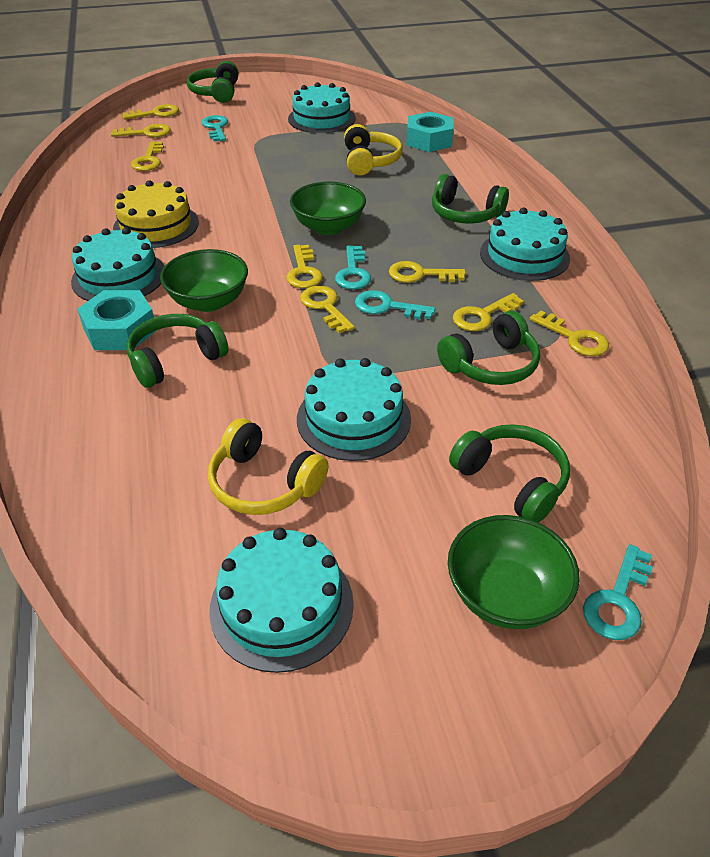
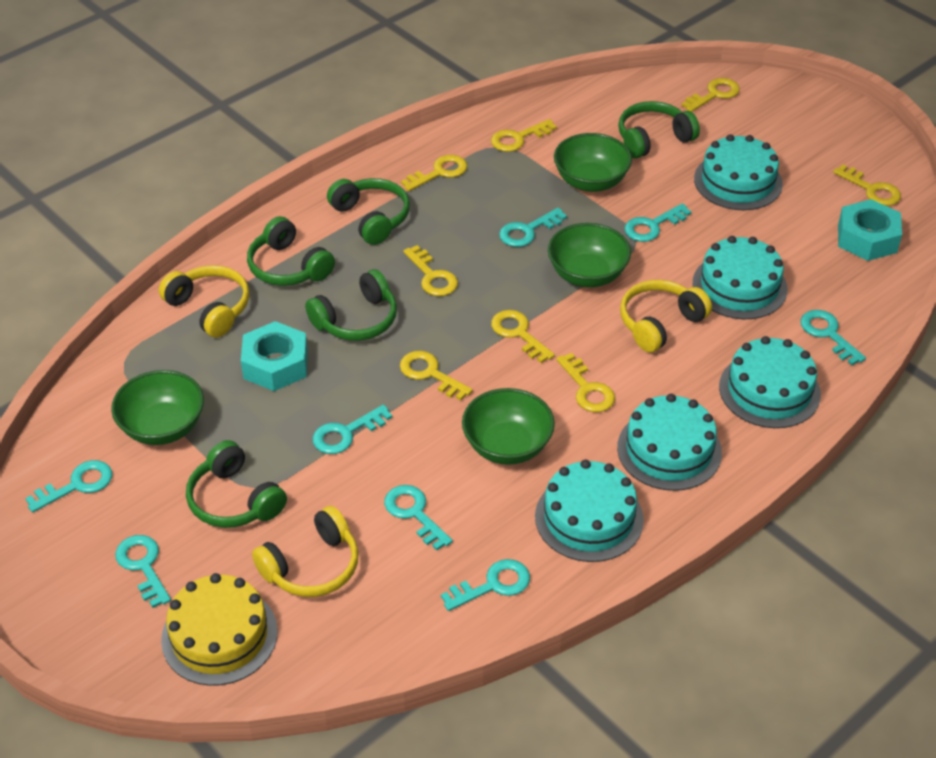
green bowl: 3 -> 4
turquoise key: 4 -> 8
yellow headphones: 2 -> 3

